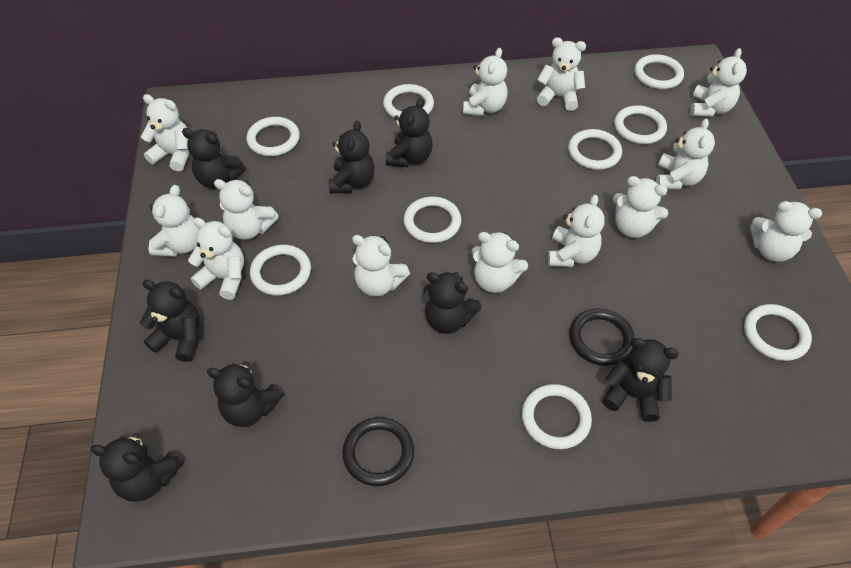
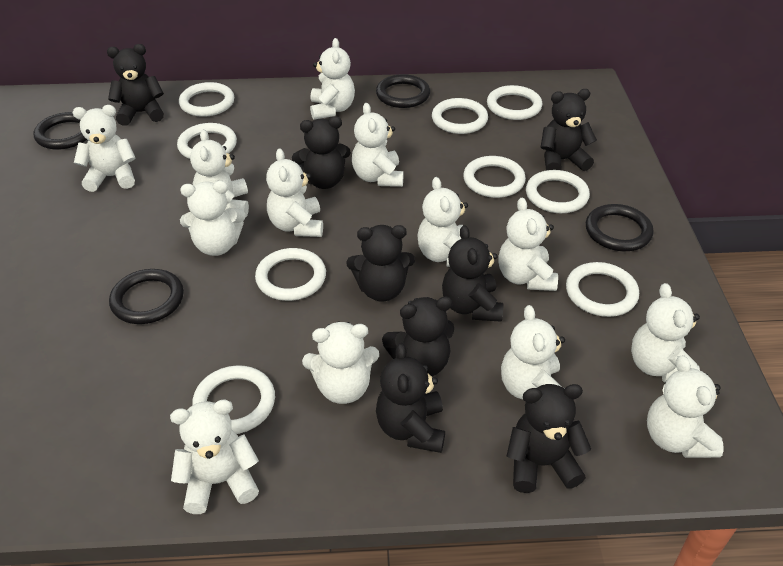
black ring: 2 -> 4

